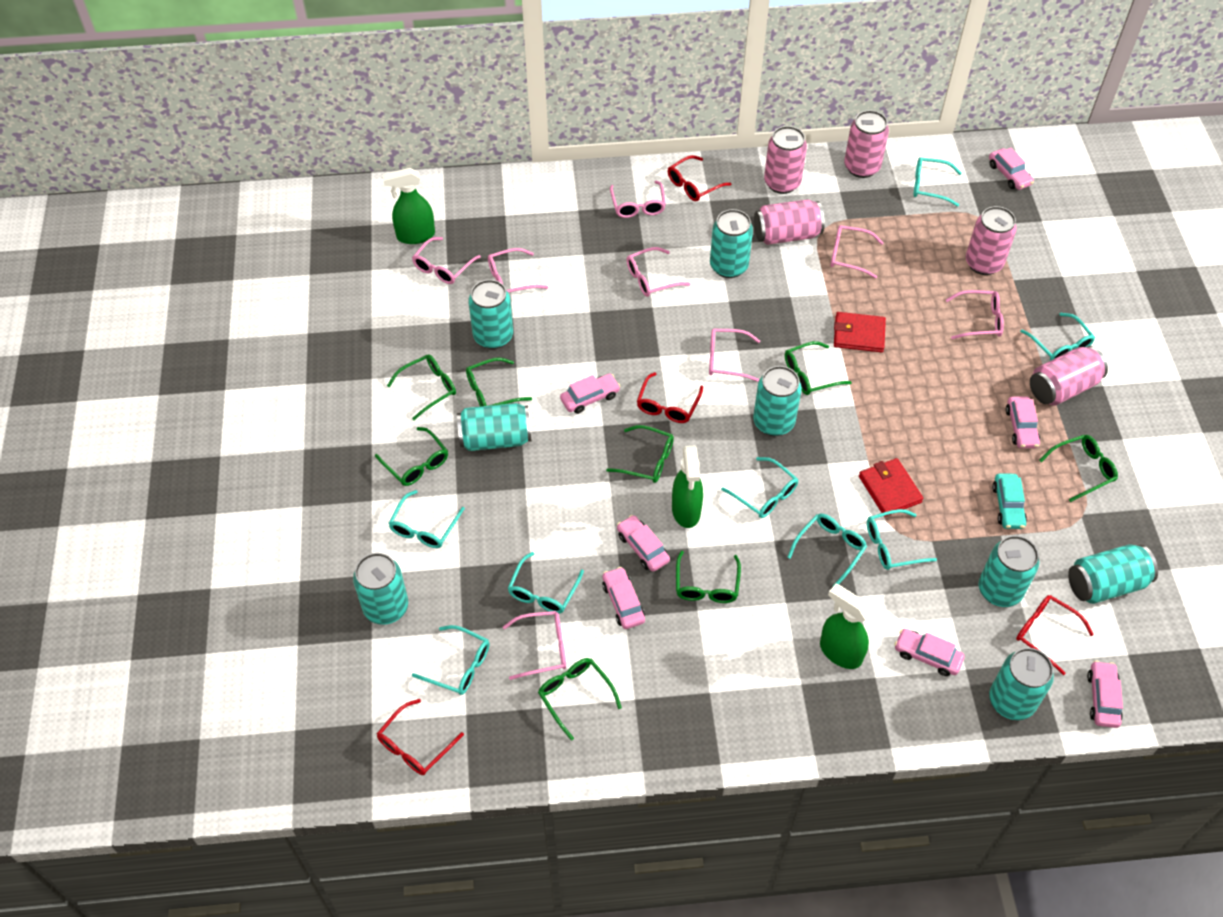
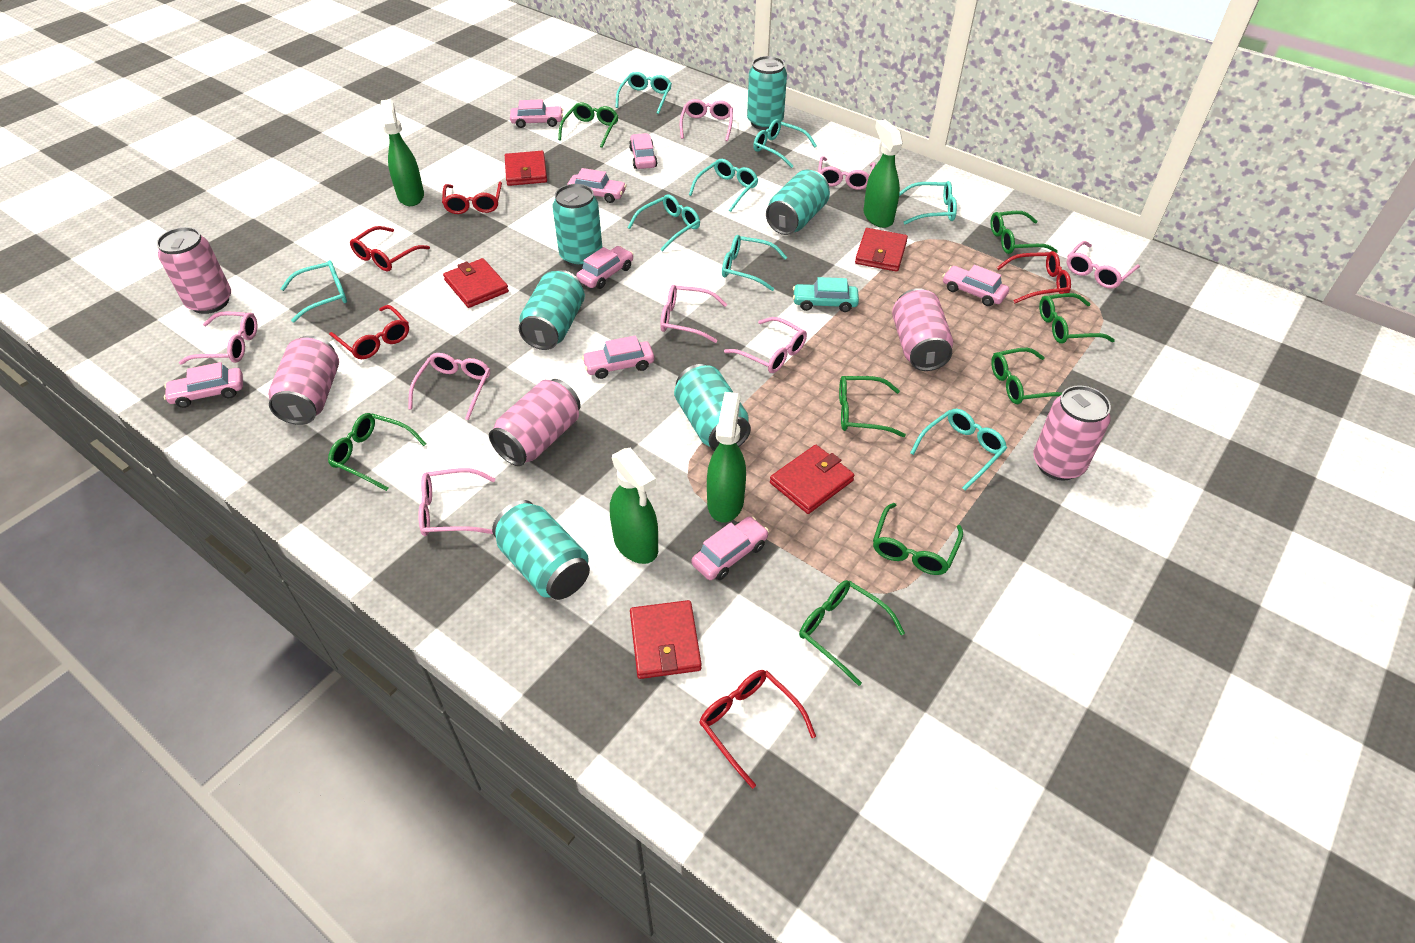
green spray bottle: 3 -> 4
pink car: 7 -> 8
red glasses: 4 -> 5
red wallet: 2 -> 5
turquoise can: 8 -> 6

